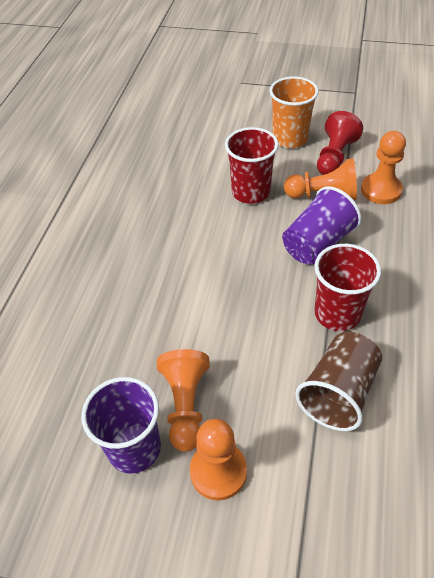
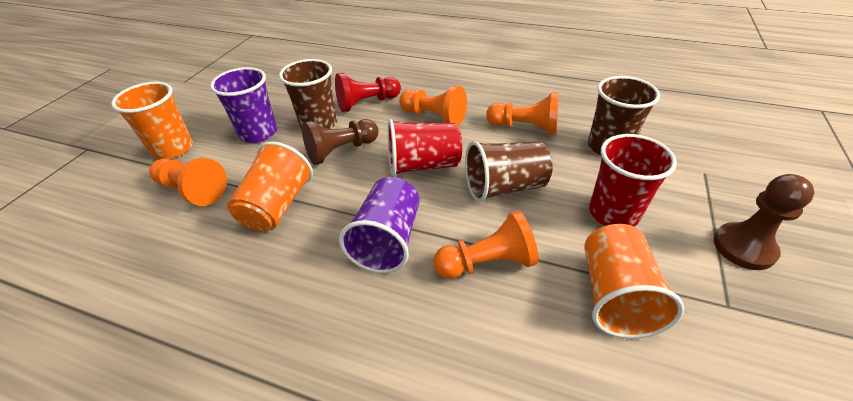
brown cup: 1 -> 3
brown pawn: 0 -> 2
orange cup: 1 -> 3

